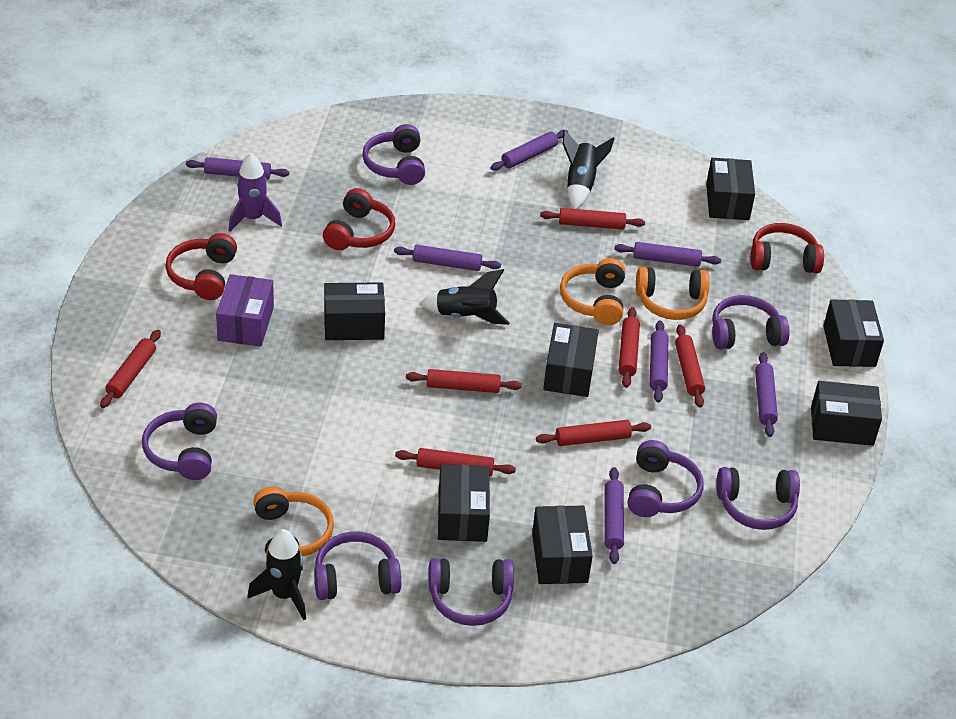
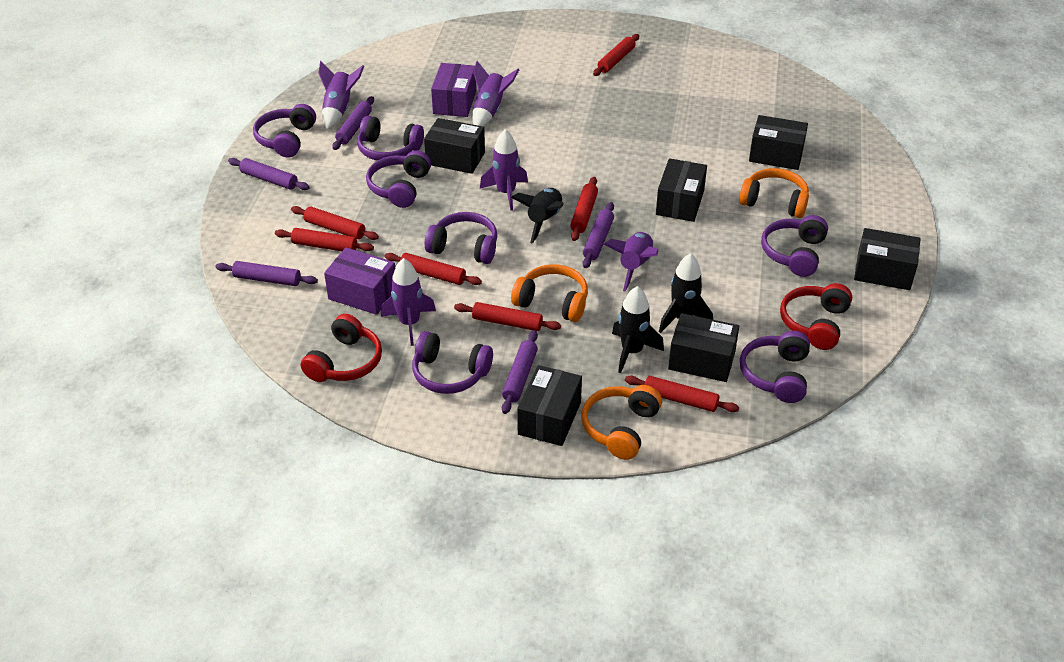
black box: 7 -> 6
purple box: 1 -> 2
purple rocket: 1 -> 5
purple rolling pin: 7 -> 5
red headphones: 3 -> 2

